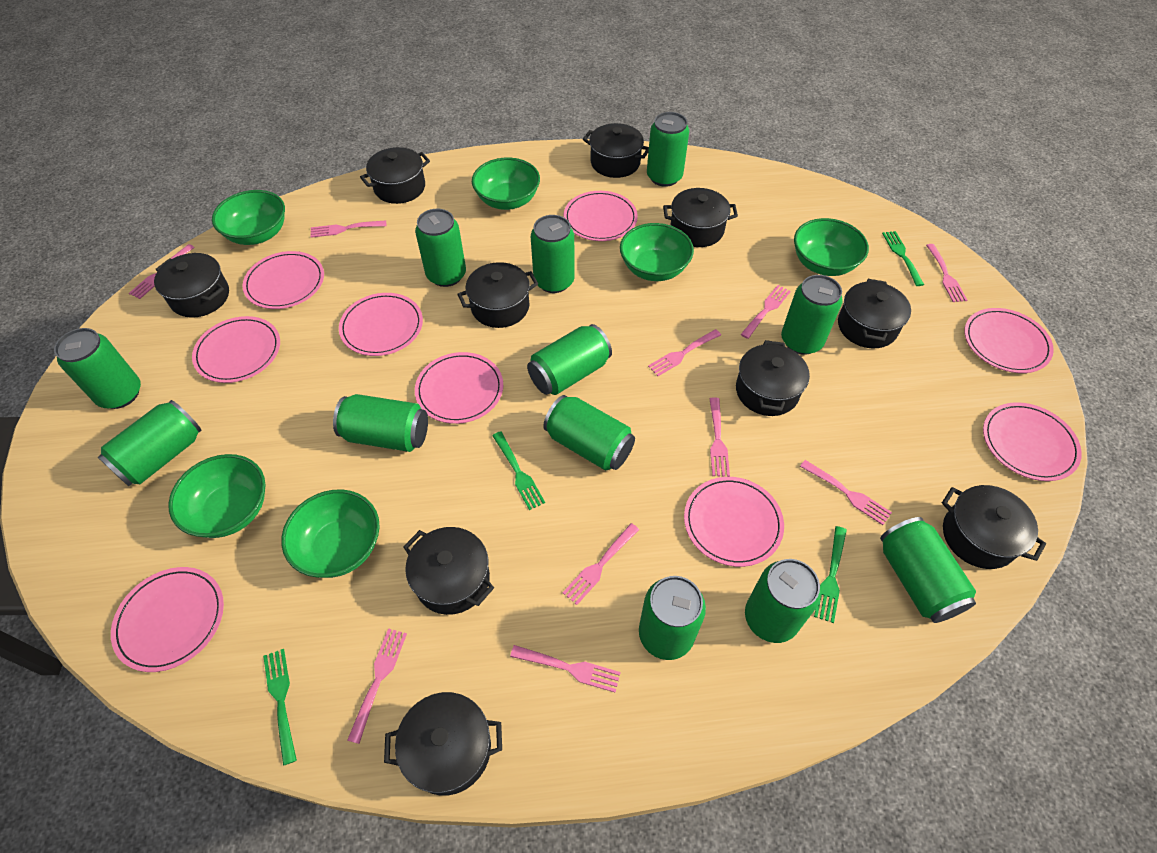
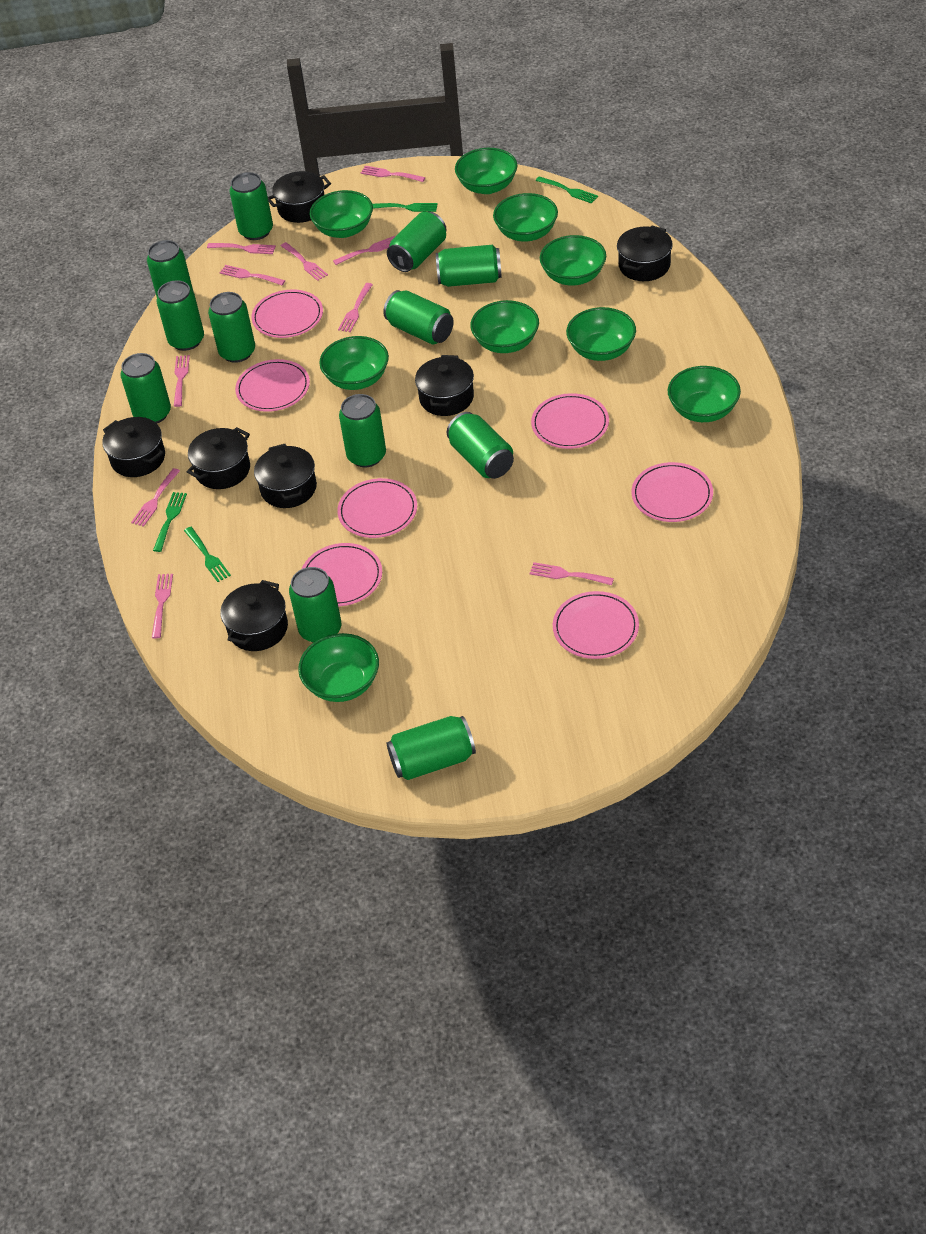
black pot: 10 -> 7
green bowl: 6 -> 9
pink plate: 9 -> 7

